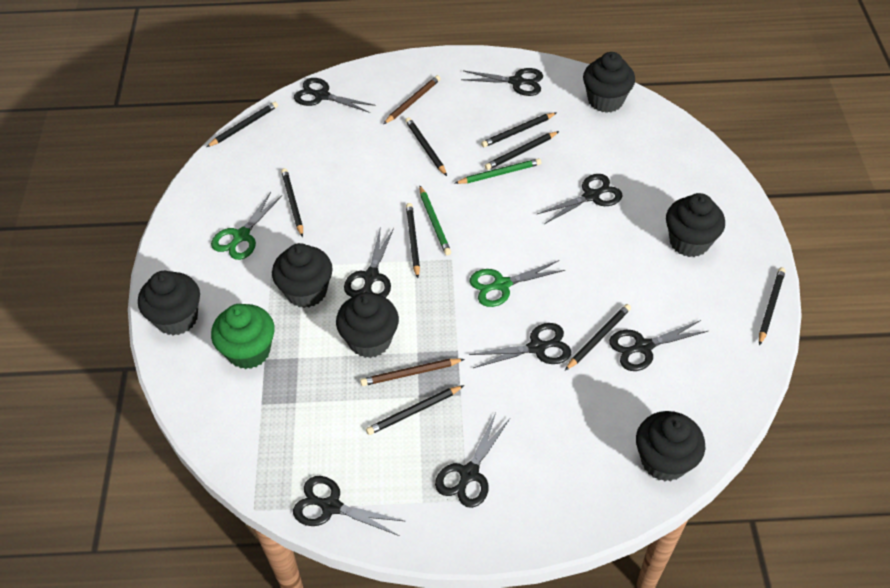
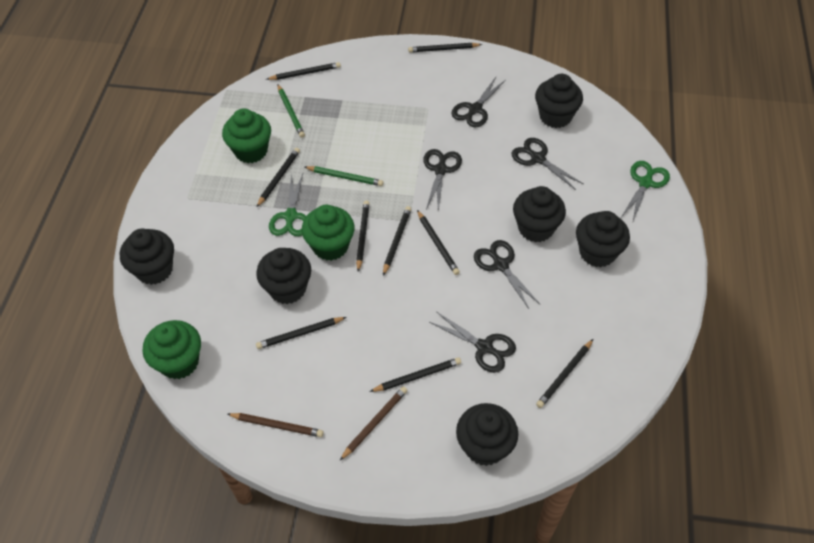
black scissors: 8 -> 5
green cupcake: 1 -> 3

